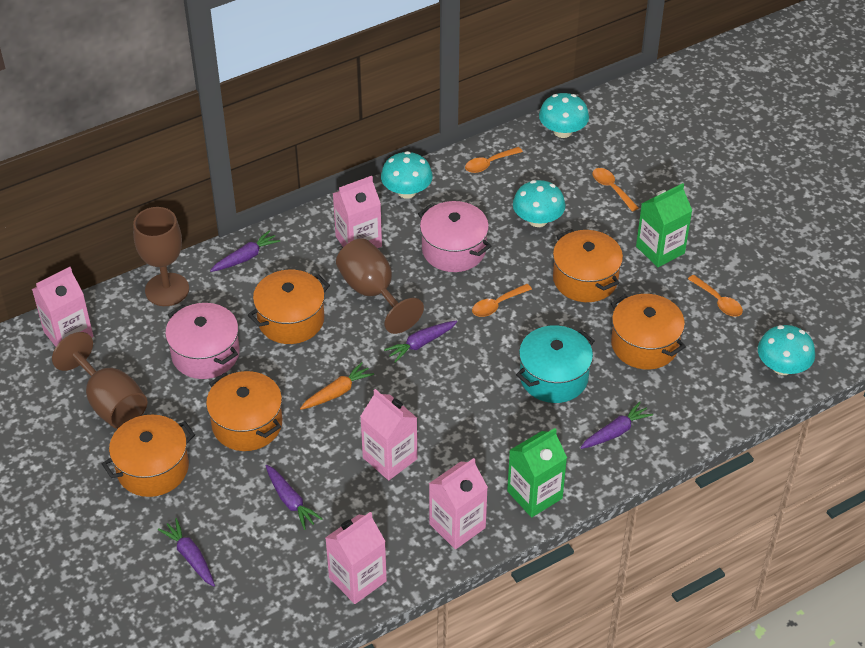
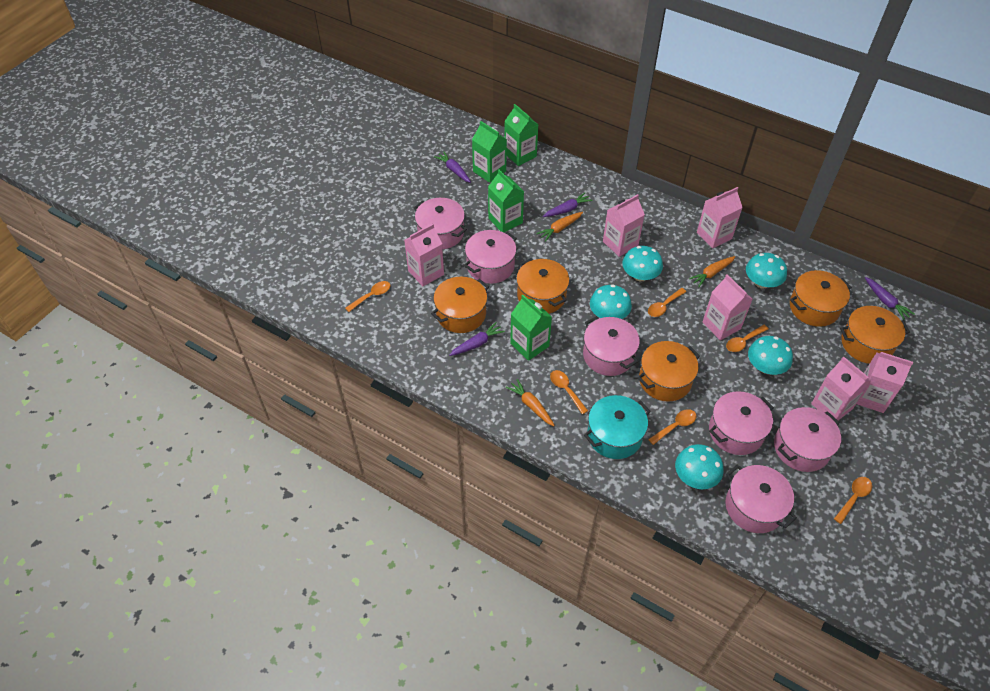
brown goblet: 3 -> 0
green carton: 2 -> 4
orange carrot: 1 -> 3
orange spoon: 4 -> 6
pink carton: 5 -> 6
pink pot: 2 -> 6
purple carrot: 5 -> 4
turquoise mushroom: 4 -> 5

